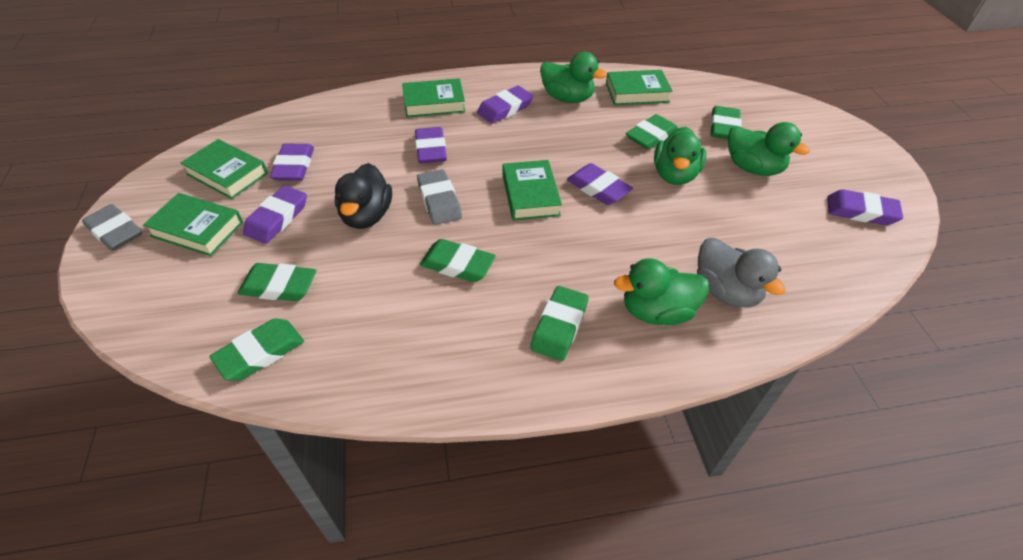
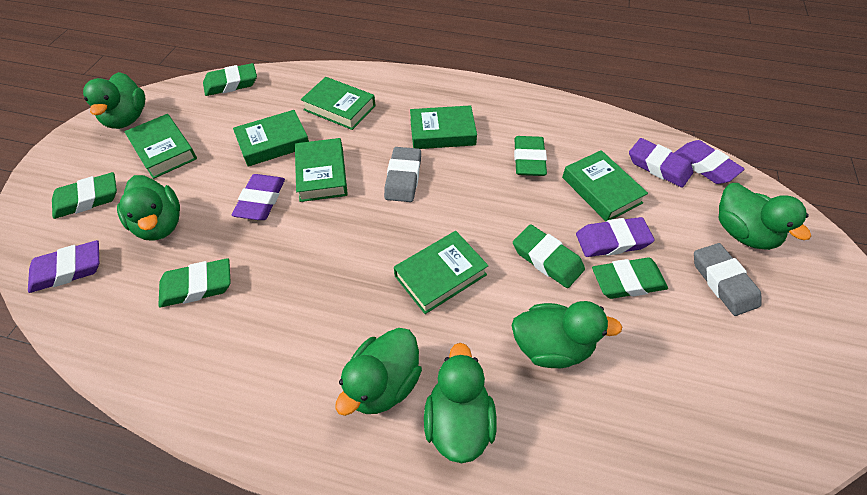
black duck: 1 -> 0
green book: 5 -> 7
green duck: 4 -> 6
grey duck: 1 -> 0
purple eraser: 6 -> 5

